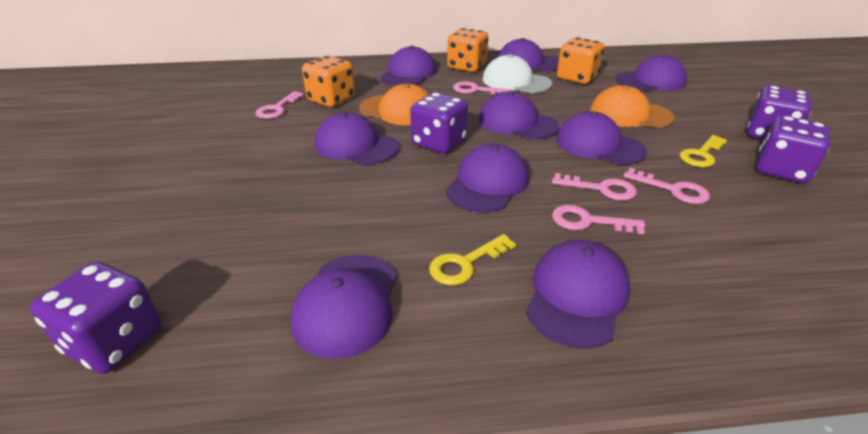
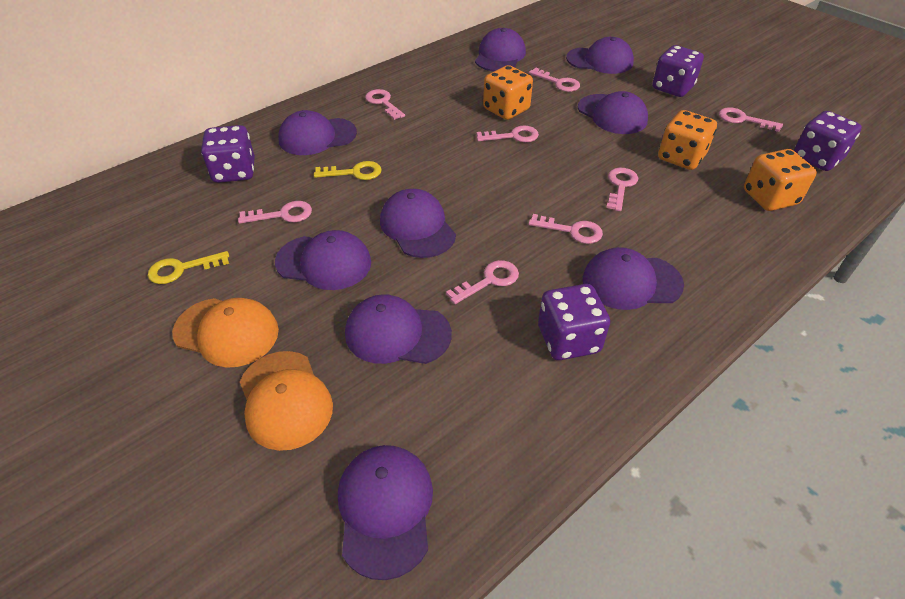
pink key: 5 -> 8
white cap: 1 -> 0

